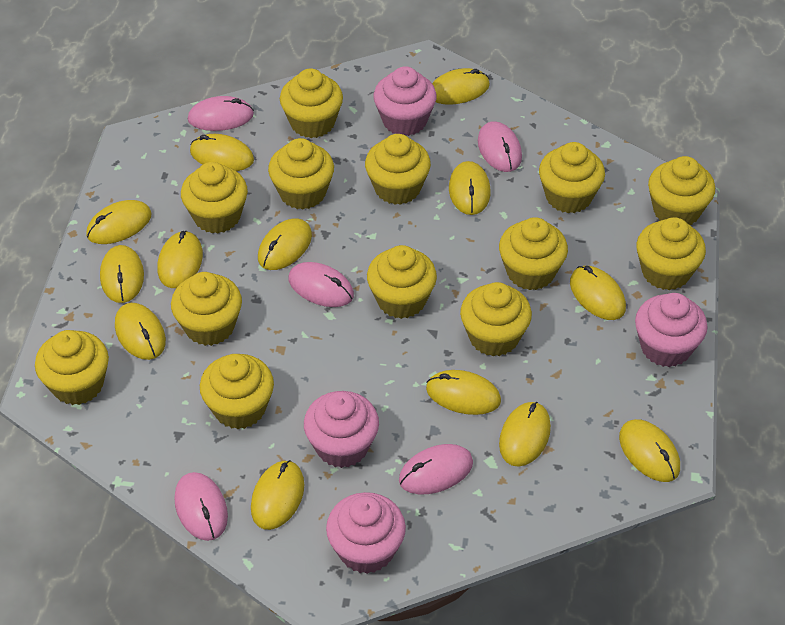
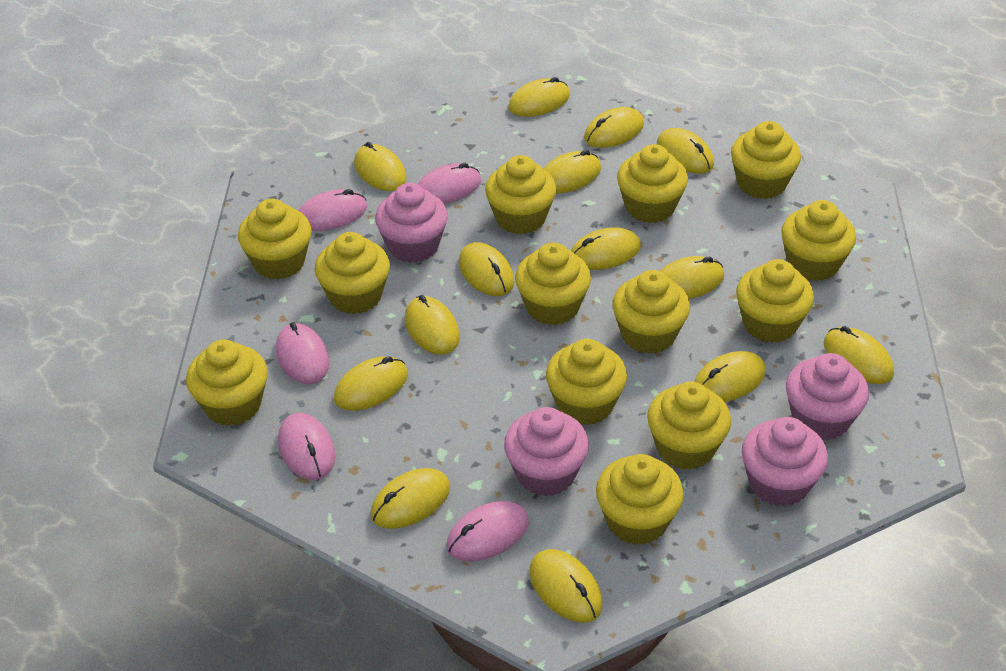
yellow mouse: 13 -> 14

